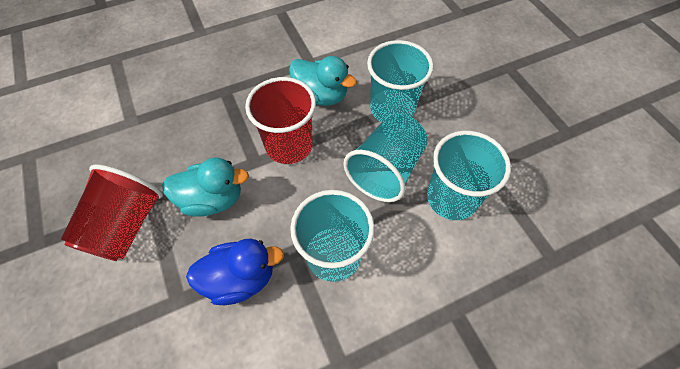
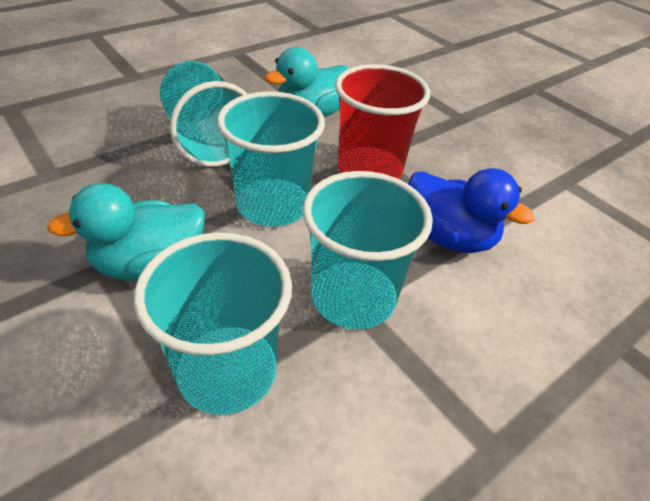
red cup: 2 -> 1

